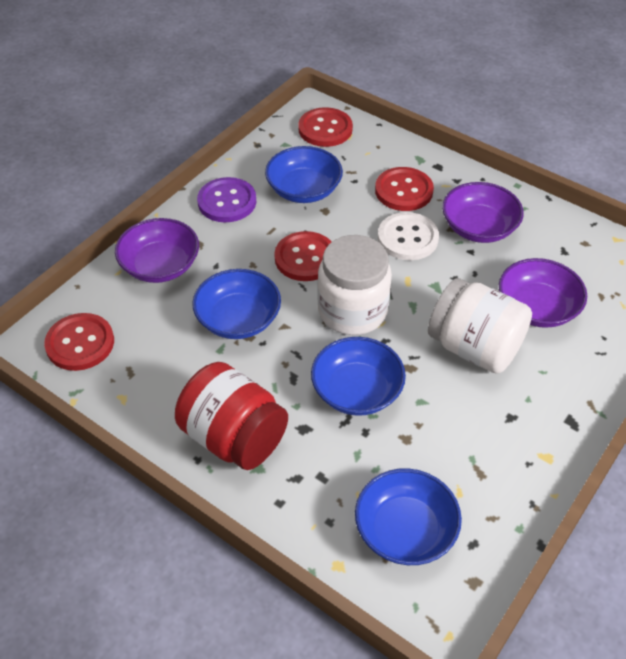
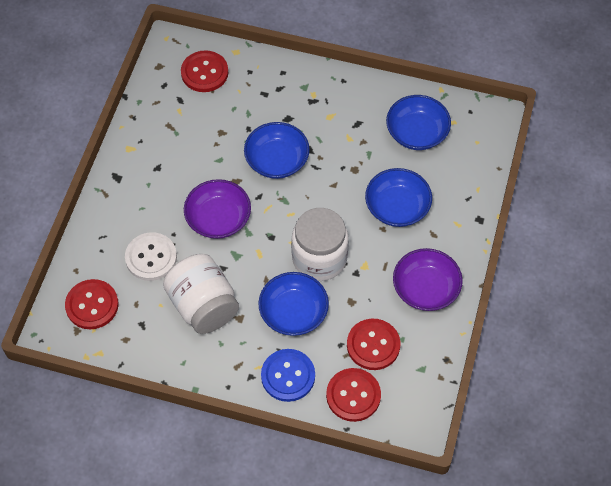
blue button: 0 -> 1
purple bowl: 3 -> 2
purple button: 1 -> 0
red jar: 1 -> 0

